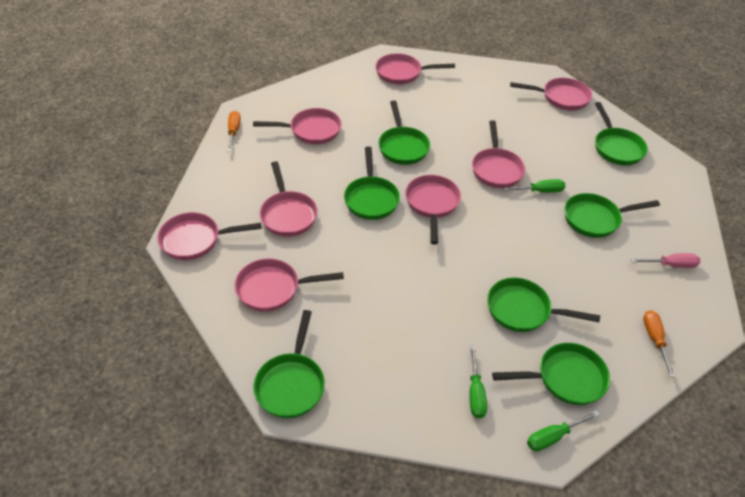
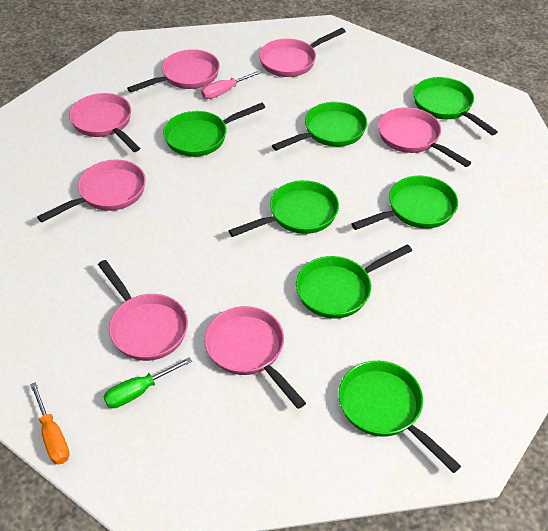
green screwdriver: 3 -> 1
orange screwdriver: 2 -> 1
pink pan: 8 -> 7

